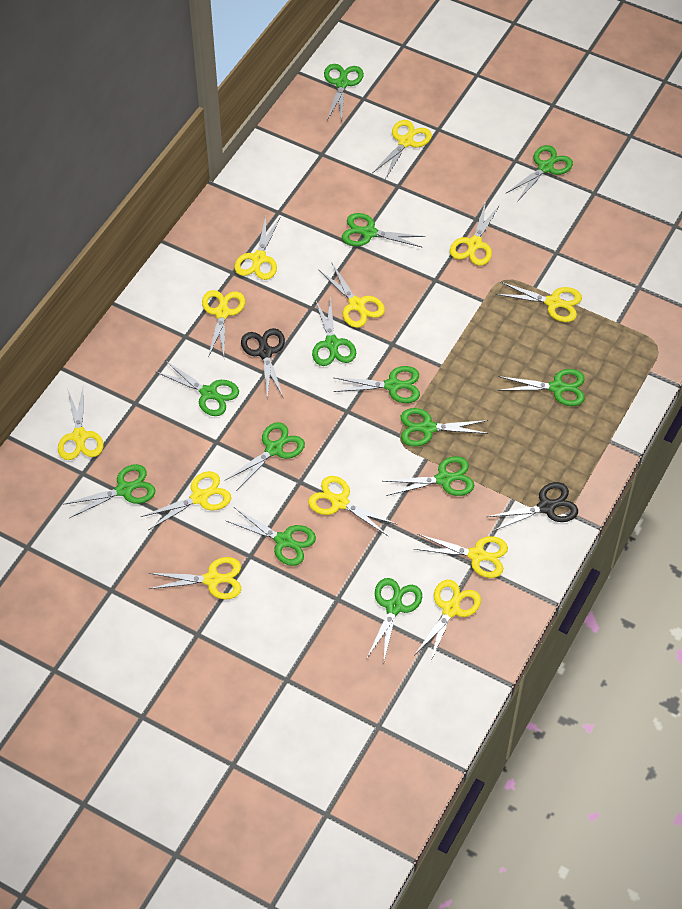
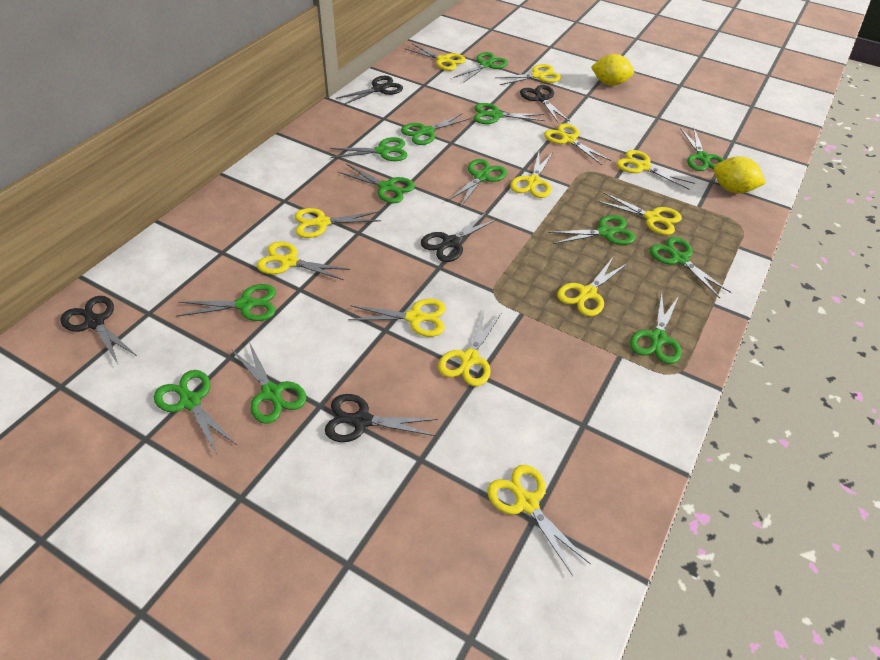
black scissors: 2 -> 5
yellow lemon: 0 -> 2

